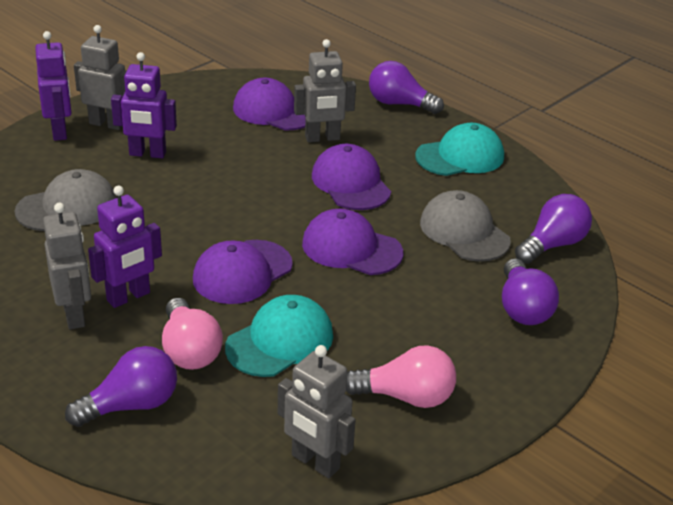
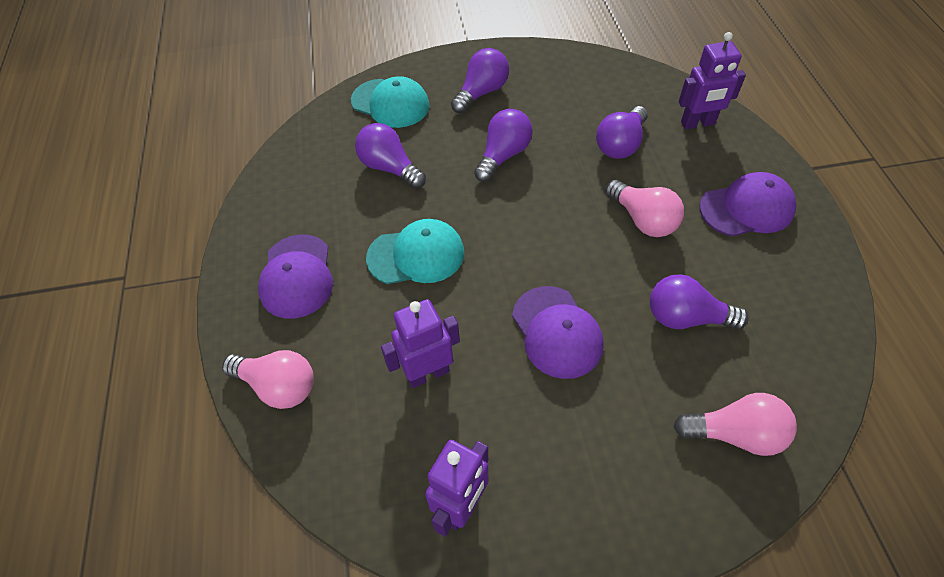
grey cap: 2 -> 0
grey robot: 4 -> 0
pink light bulb: 2 -> 3
purple cap: 4 -> 3
purple light bulb: 4 -> 5

